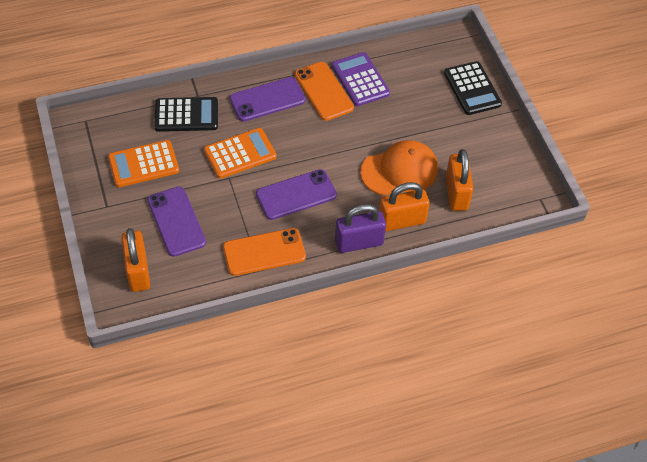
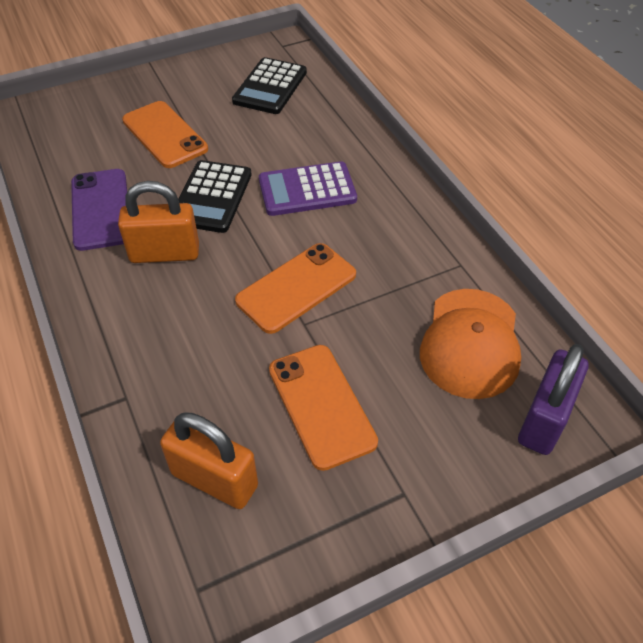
orange calculator: 2 -> 0
orange padlock: 3 -> 2
orange phone: 2 -> 3
purple phone: 3 -> 1

